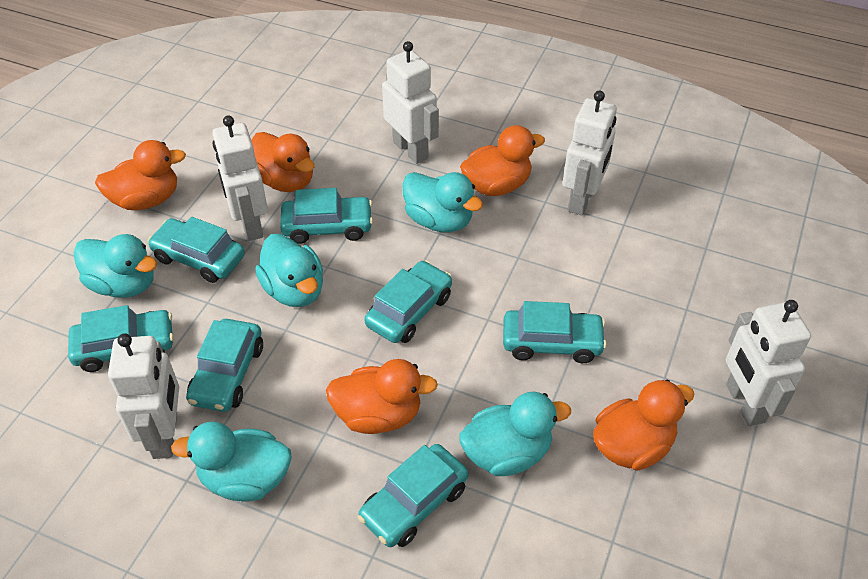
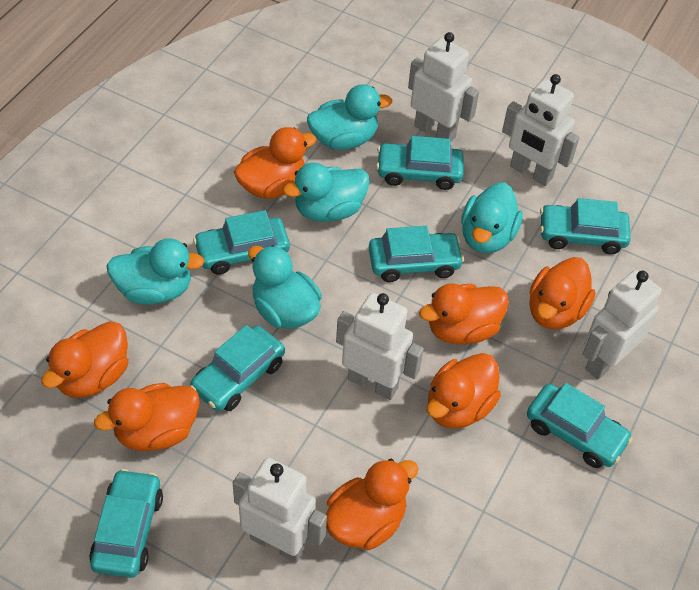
orange duck: 5 -> 7

